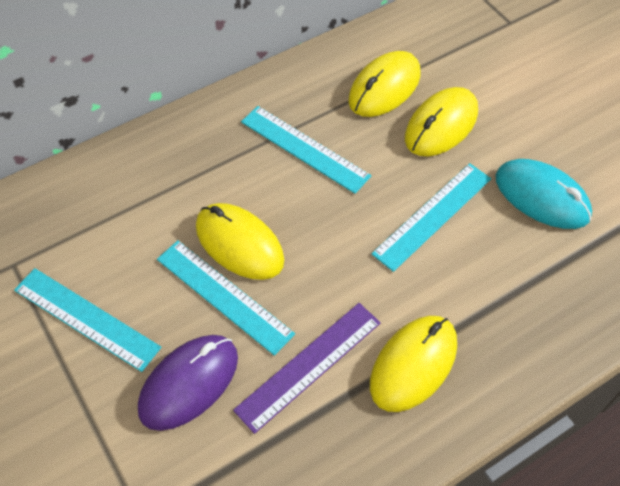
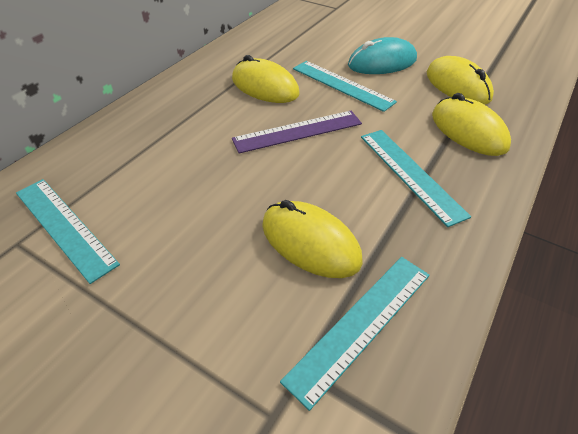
purple mouse: 1 -> 0

